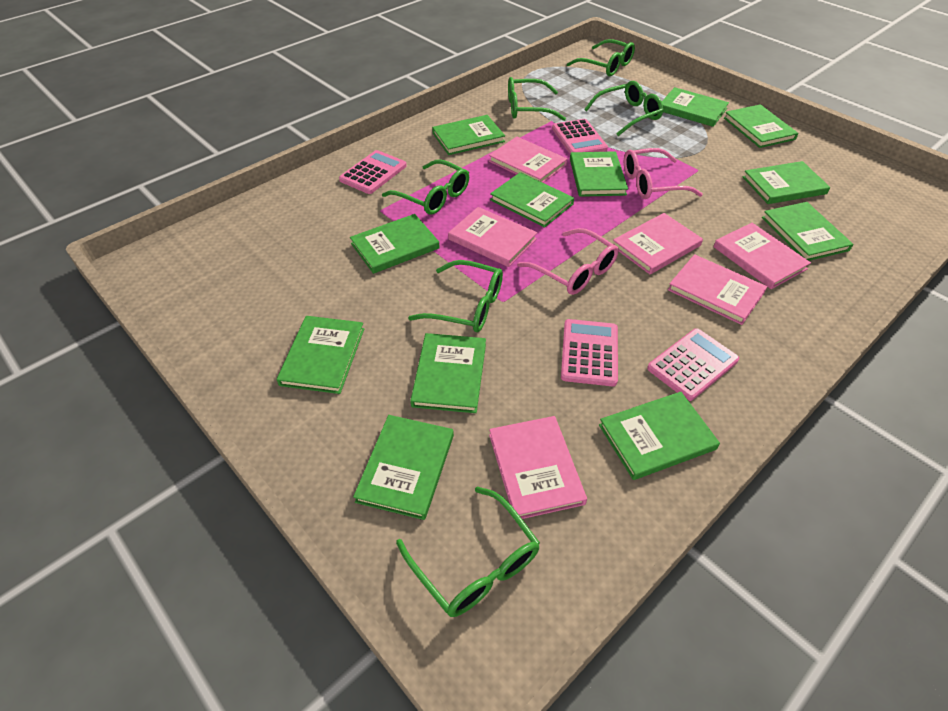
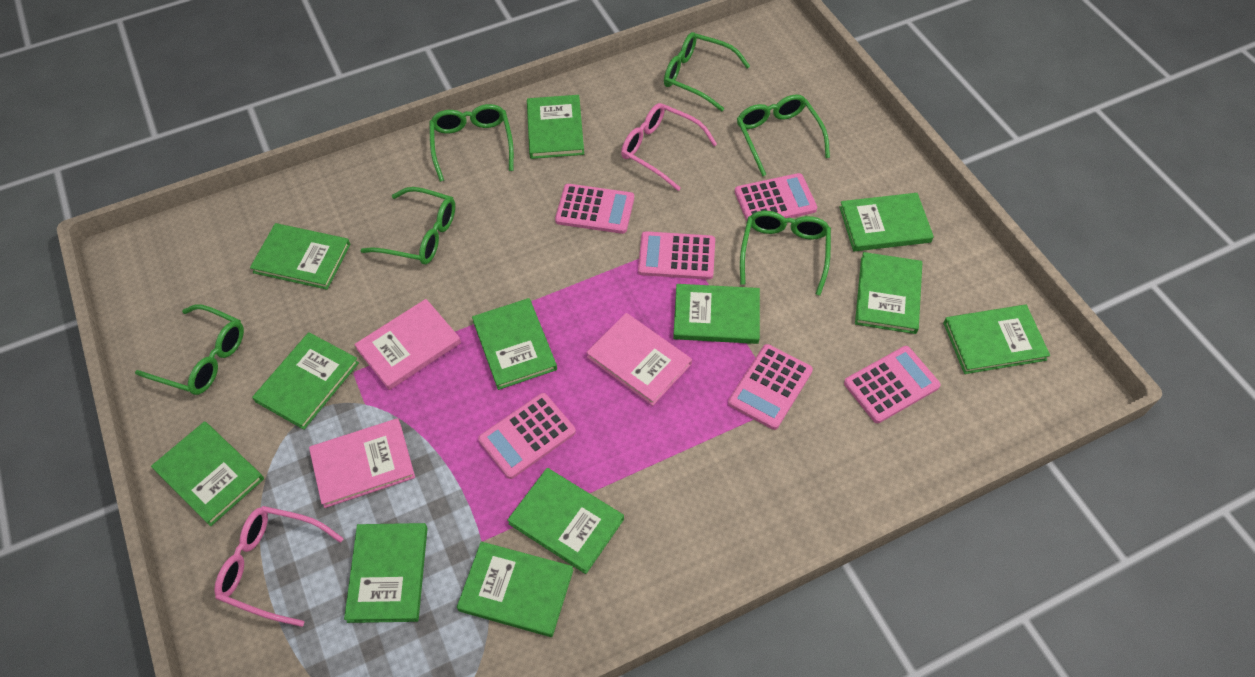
pink book: 6 -> 3
pink calculator: 4 -> 6

